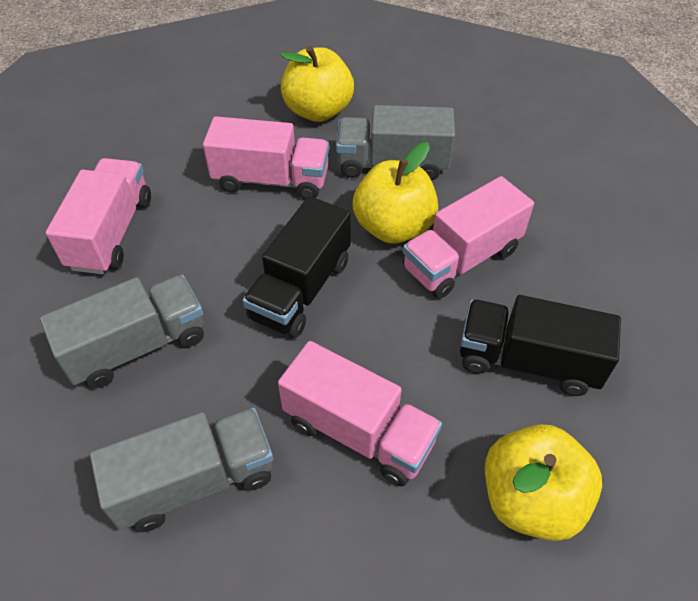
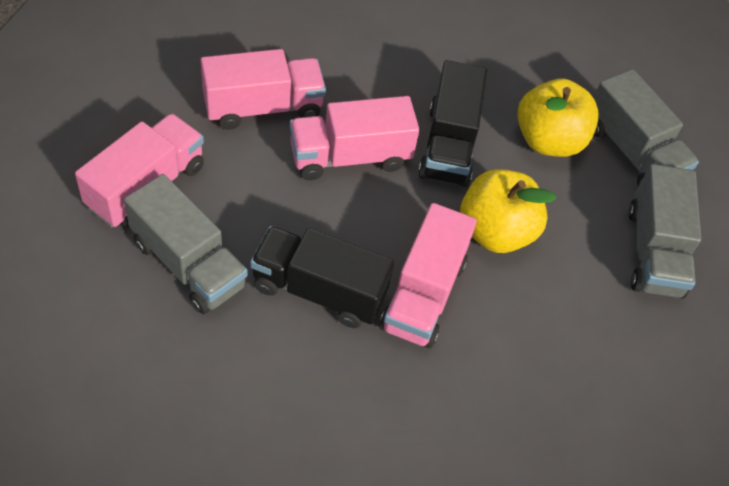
yellow apple: 3 -> 2

